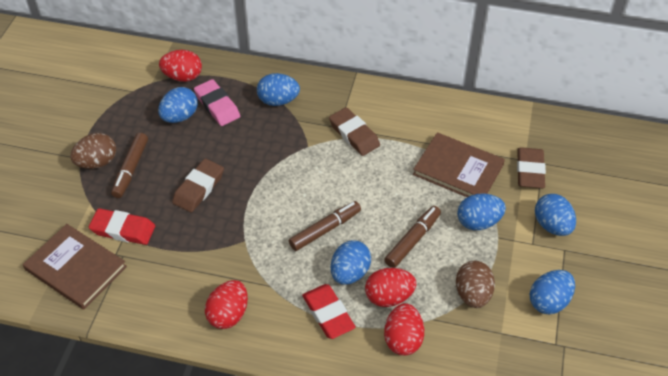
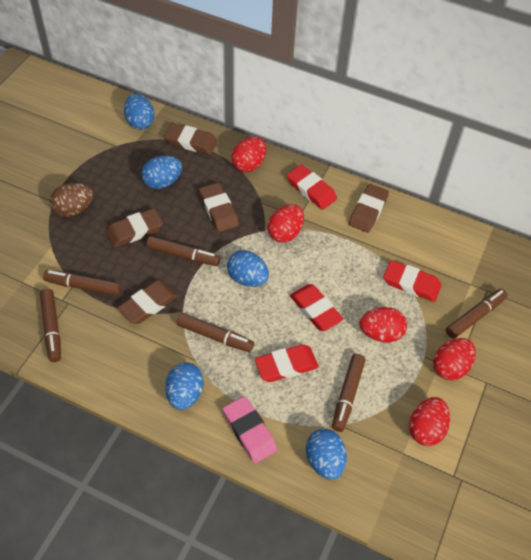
blue egg: 6 -> 5
brown book: 2 -> 0
brown egg: 2 -> 1
brown eraser: 3 -> 5
brown marker: 3 -> 6
red egg: 4 -> 5
red eraser: 2 -> 4

